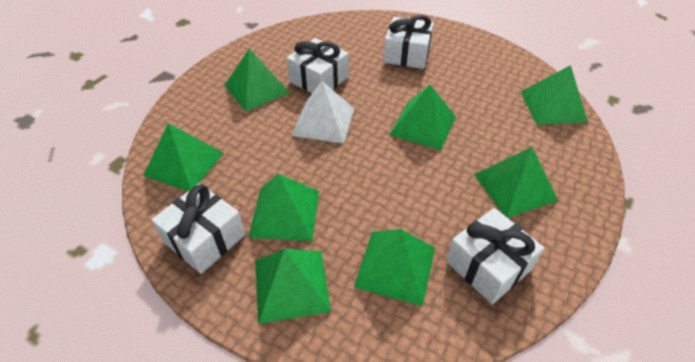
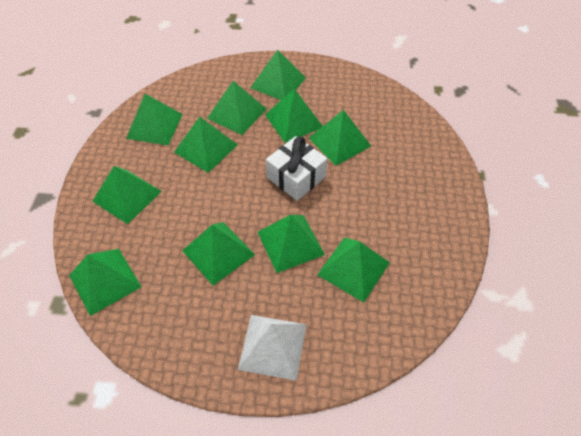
green pyramid: 8 -> 11
white gift: 4 -> 1

